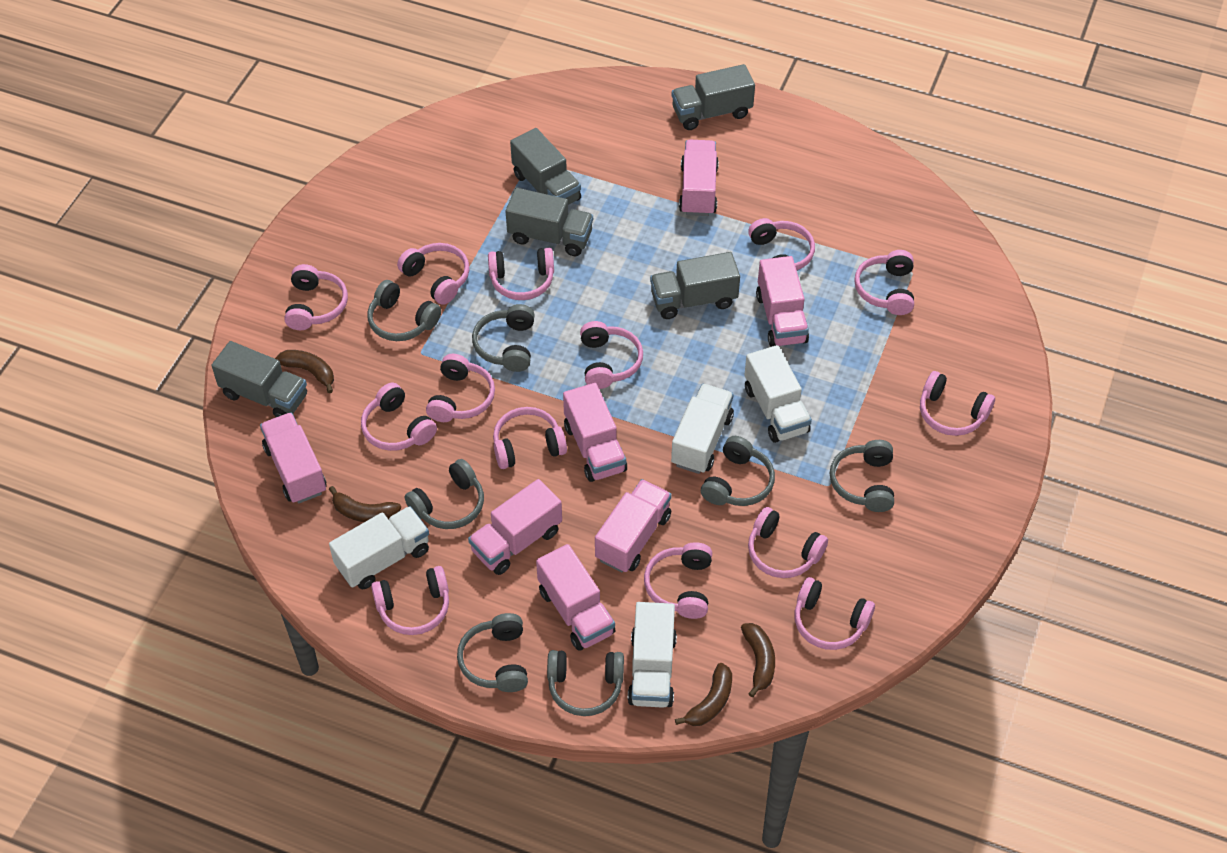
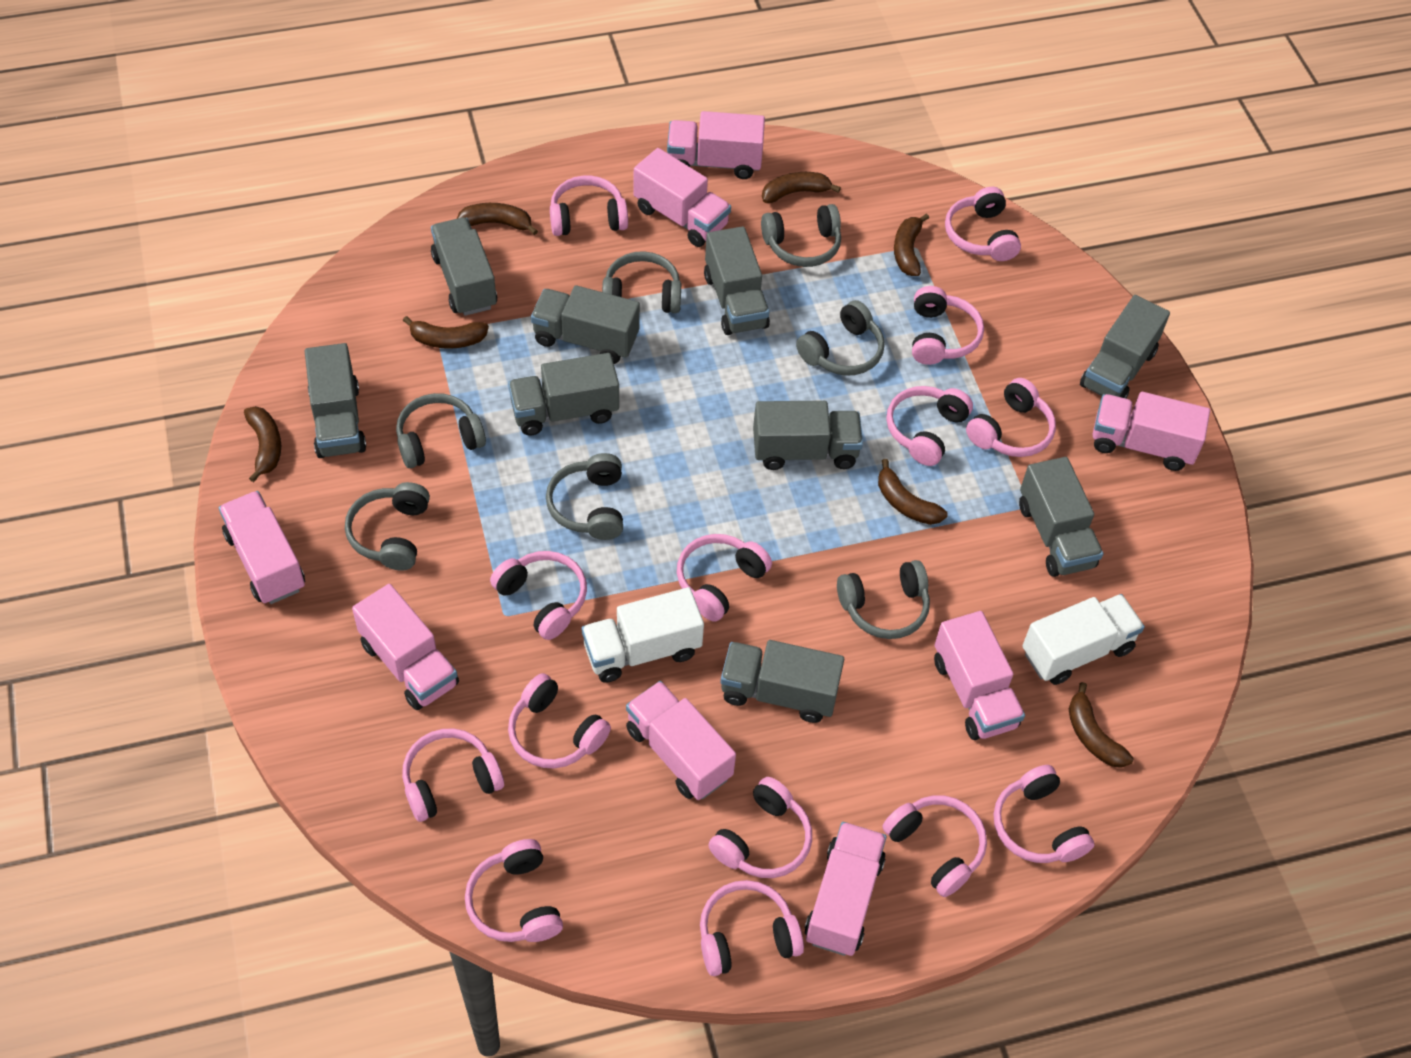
brown banana: 4 -> 7
grey truck: 5 -> 9
pink truck: 7 -> 8
white truck: 4 -> 2

